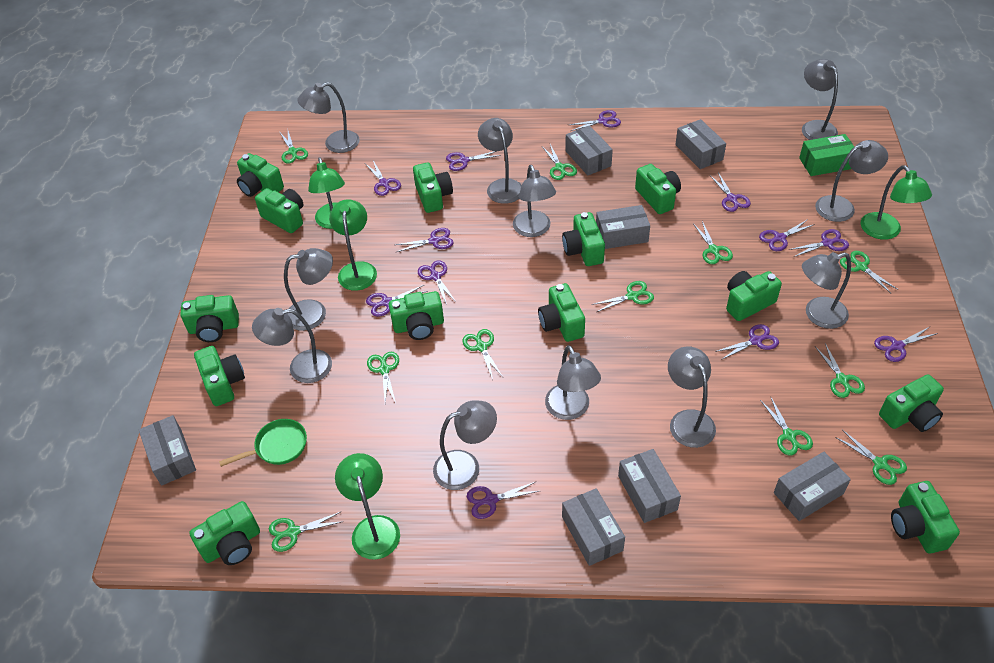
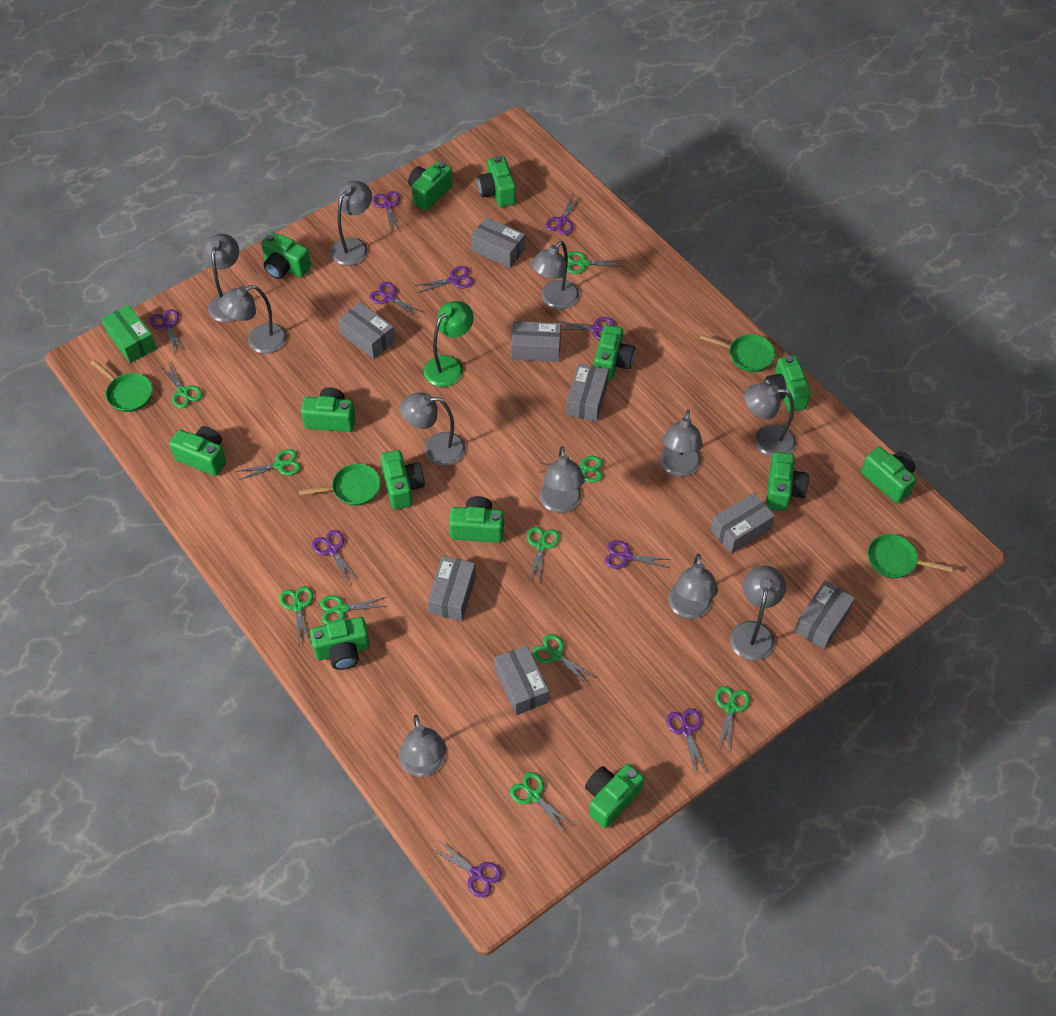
green lamp: 4 -> 1
green pan: 1 -> 4
green scissors: 11 -> 10
grey box: 7 -> 8
purple scissors: 12 -> 10

